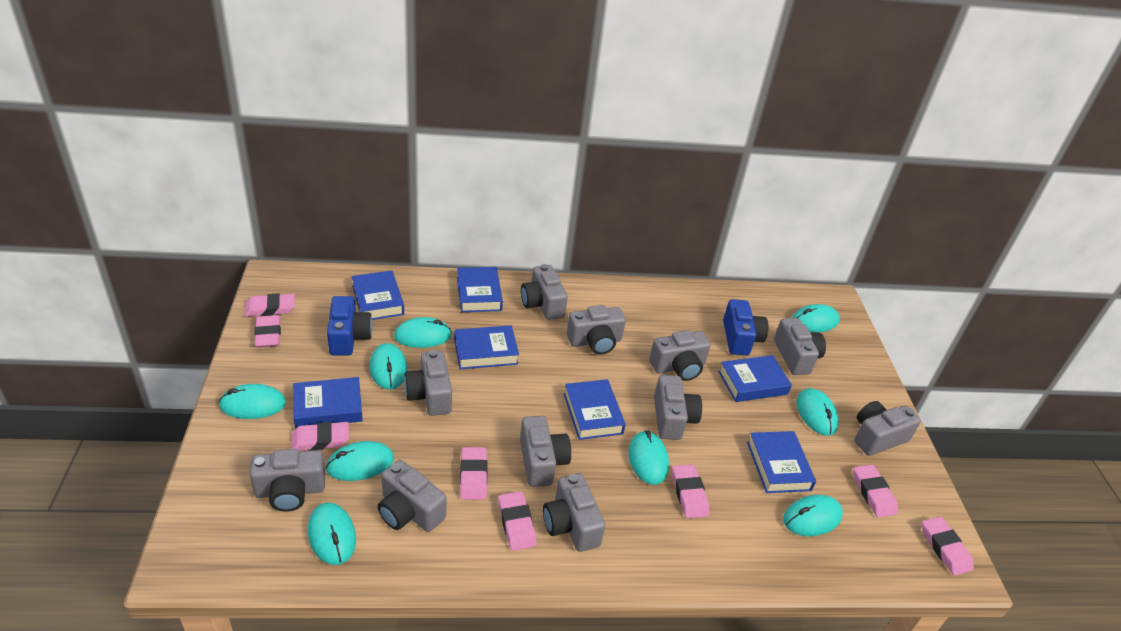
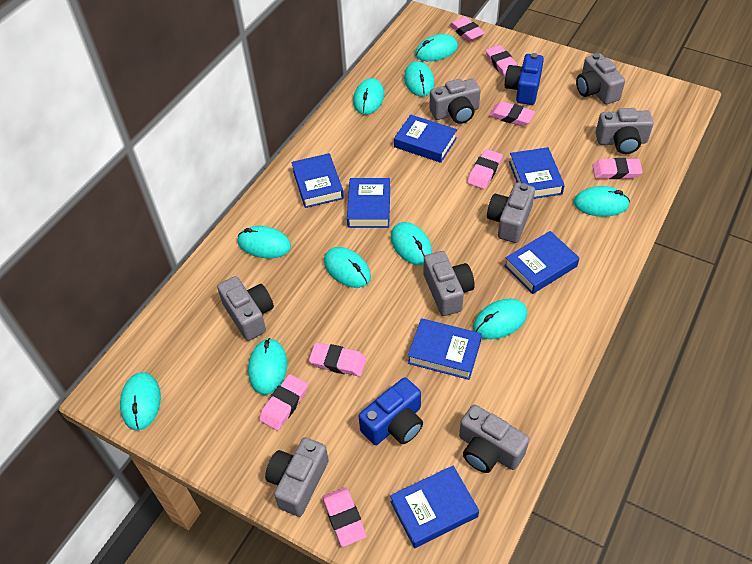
grey camera: 11 -> 8
turquoise mouse: 9 -> 10

